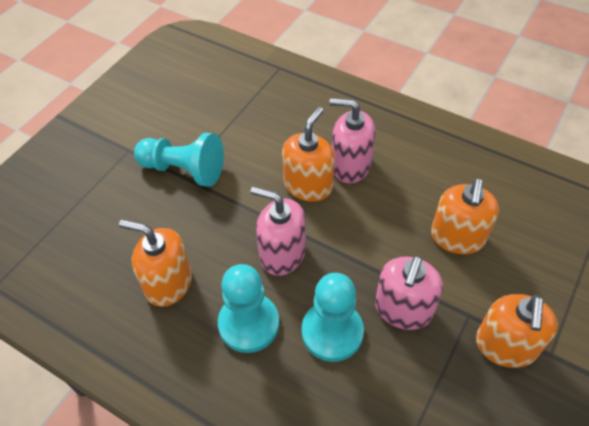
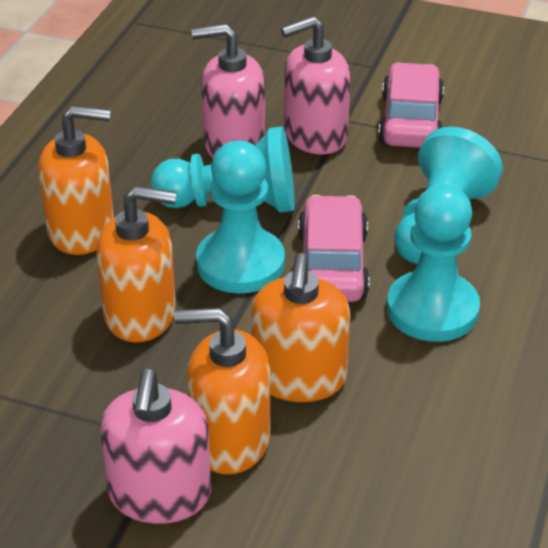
pink car: 0 -> 2
turquoise pawn: 3 -> 4

